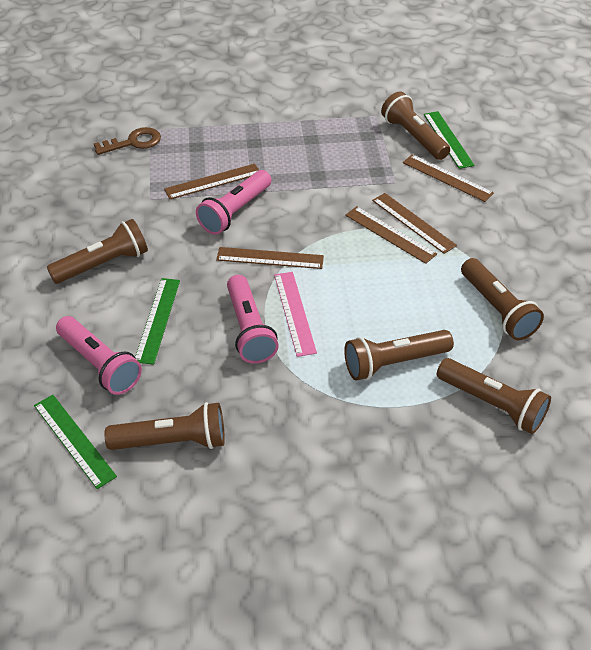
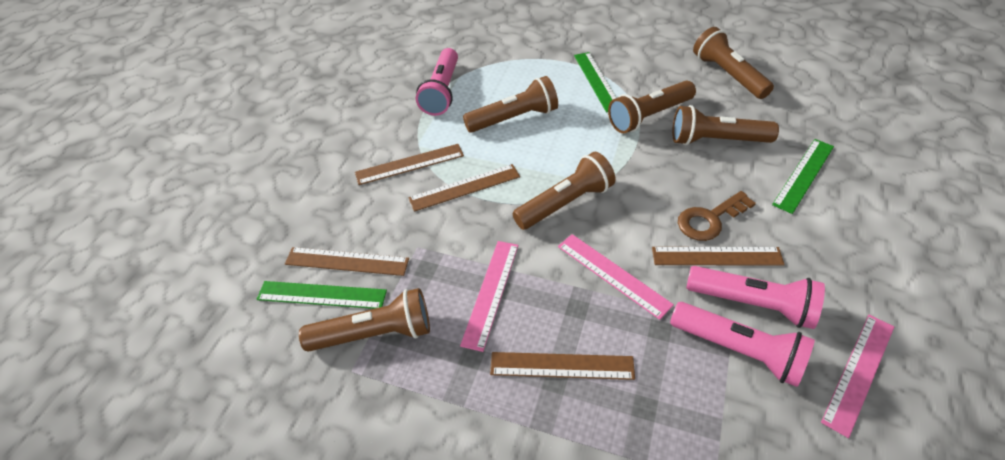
pink ruler: 1 -> 3

